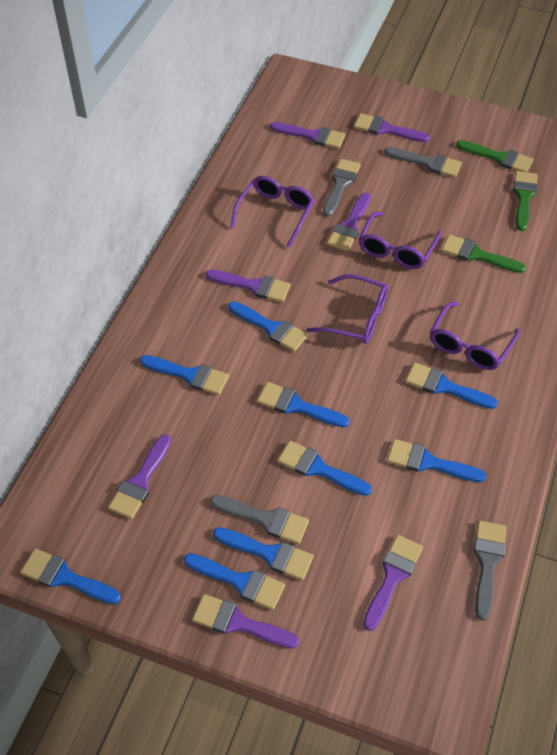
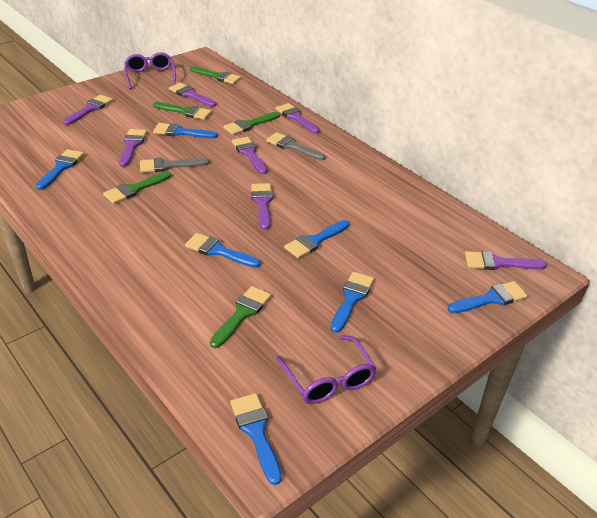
blue brush: 9 -> 7
green brush: 3 -> 5
grey brush: 4 -> 2
purple glasses: 4 -> 2

